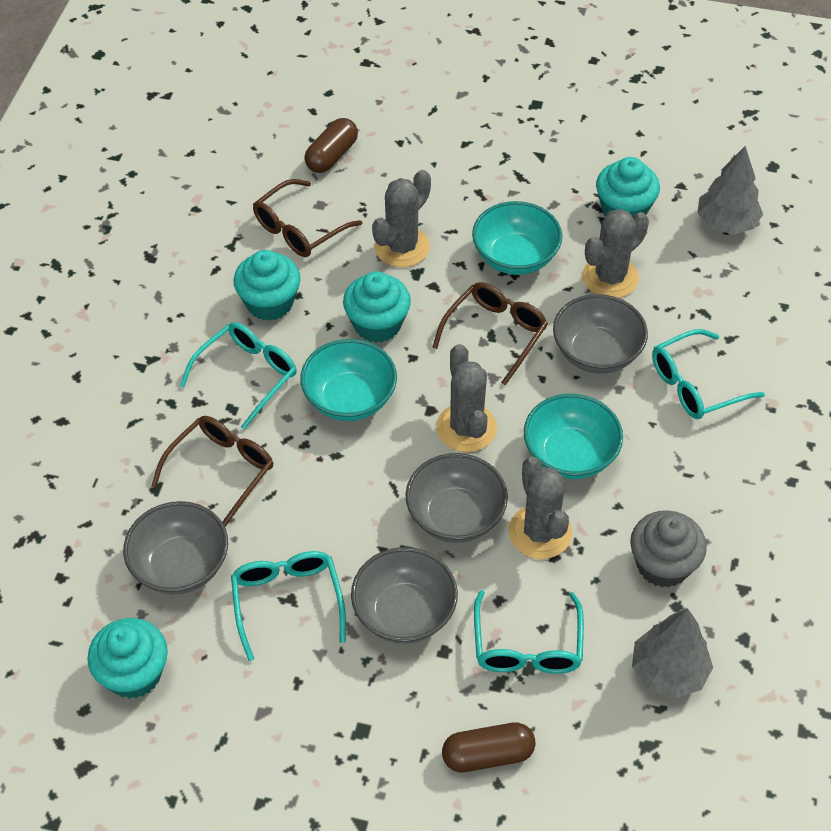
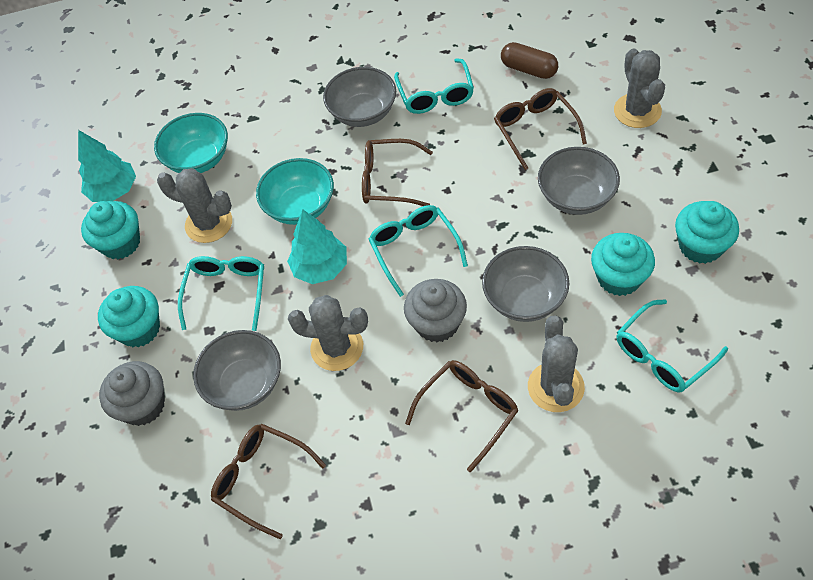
brown capsule: 2 -> 1
brown glasses: 3 -> 4
grey cupcake: 1 -> 2
grey tree: 2 -> 0
turquoise bowl: 3 -> 2
turquoise tree: 0 -> 2

